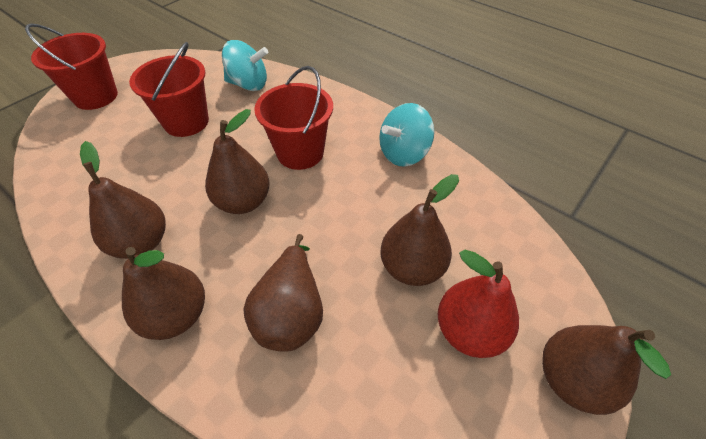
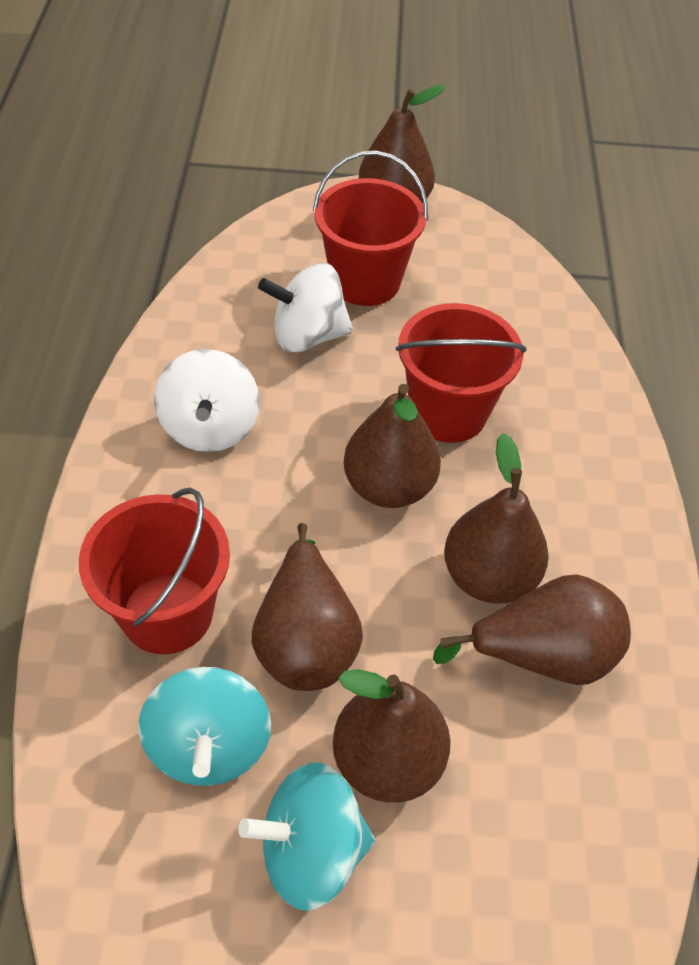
red pear: 1 -> 0
white spinning top: 0 -> 2

